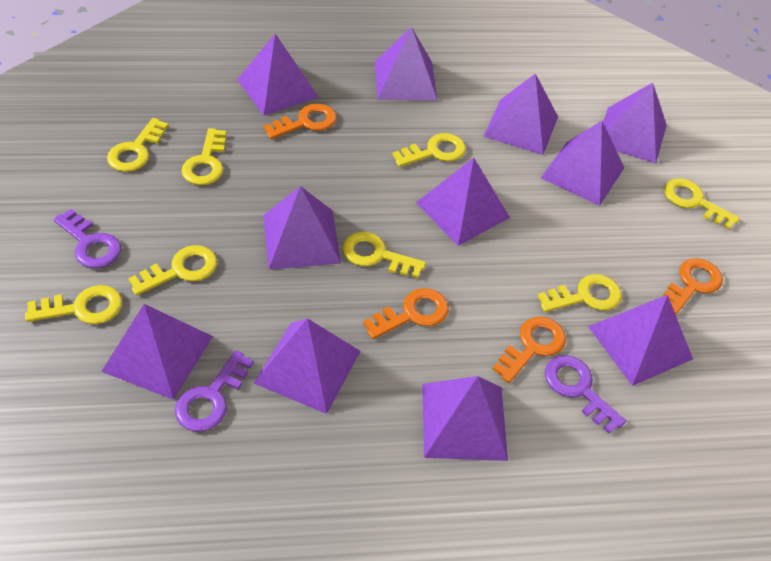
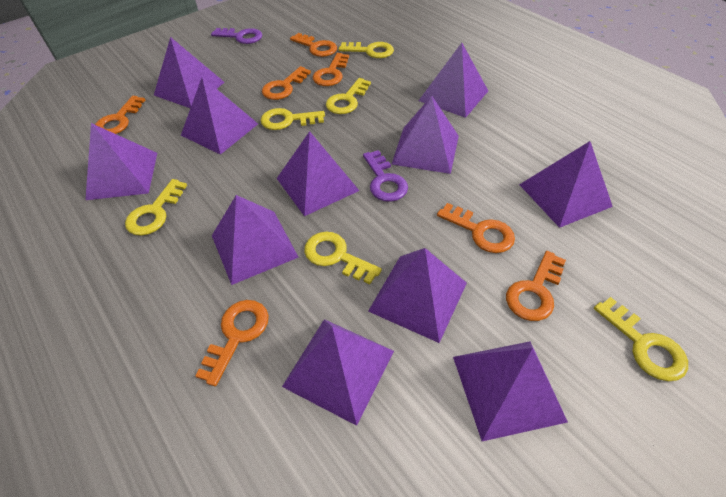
orange key: 4 -> 7
purple key: 3 -> 2
yellow key: 8 -> 6

